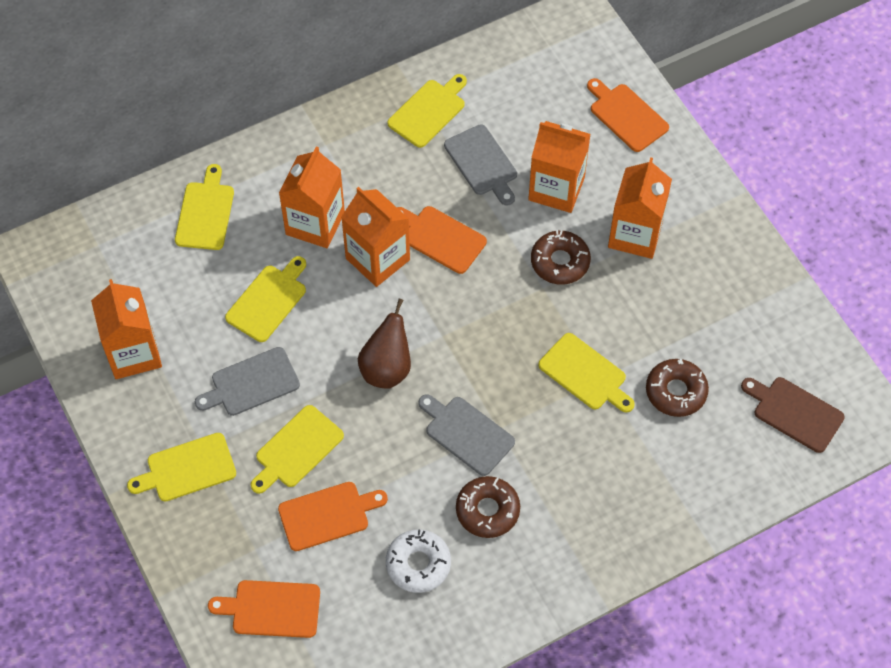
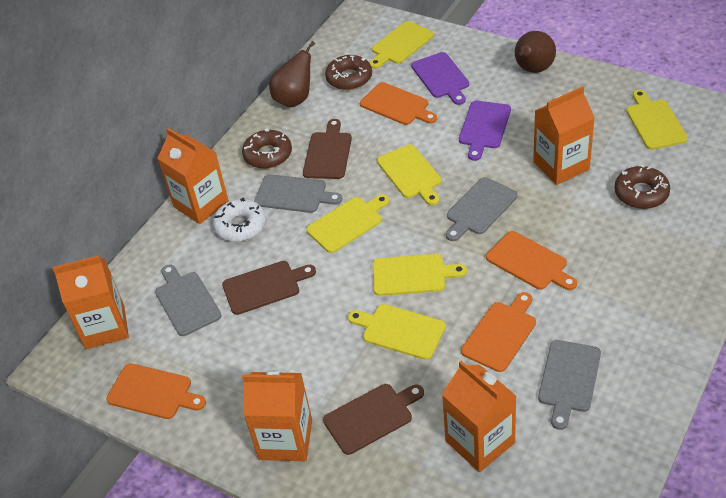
brown cutting board: 1 -> 3
brown pear: 1 -> 2
grey cutting board: 3 -> 4
purple cutting board: 0 -> 2

